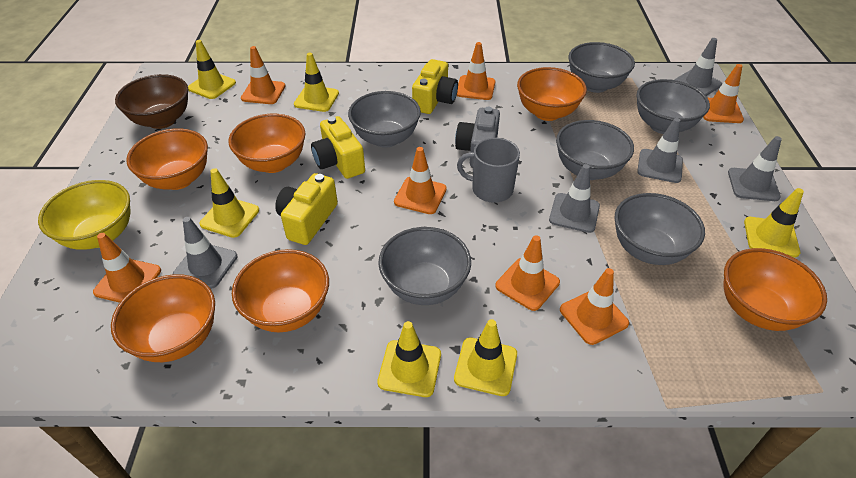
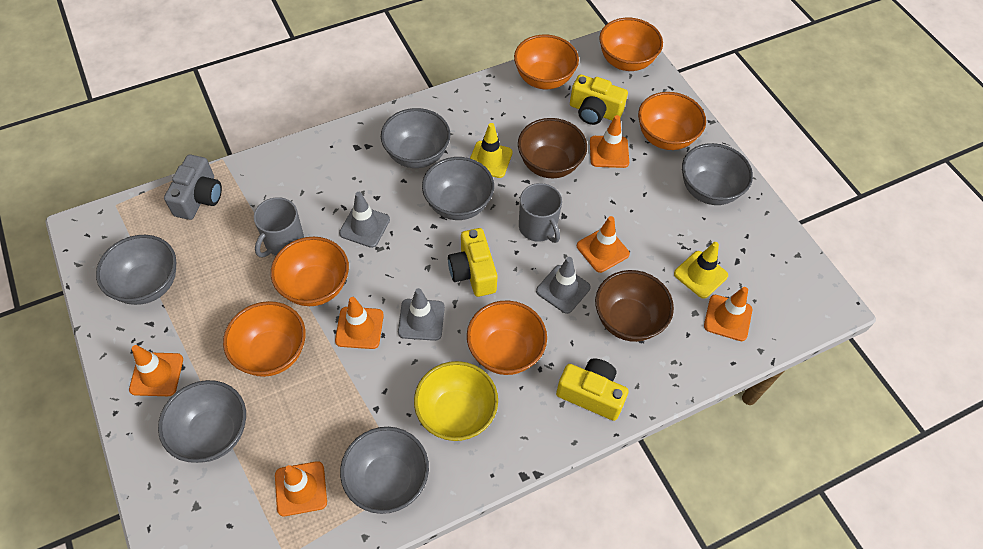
brown bowl: 1 -> 2
grey mug: 1 -> 2
grey traffic cone: 5 -> 3
orange traffic cone: 7 -> 6
yellow traffic cone: 6 -> 2

